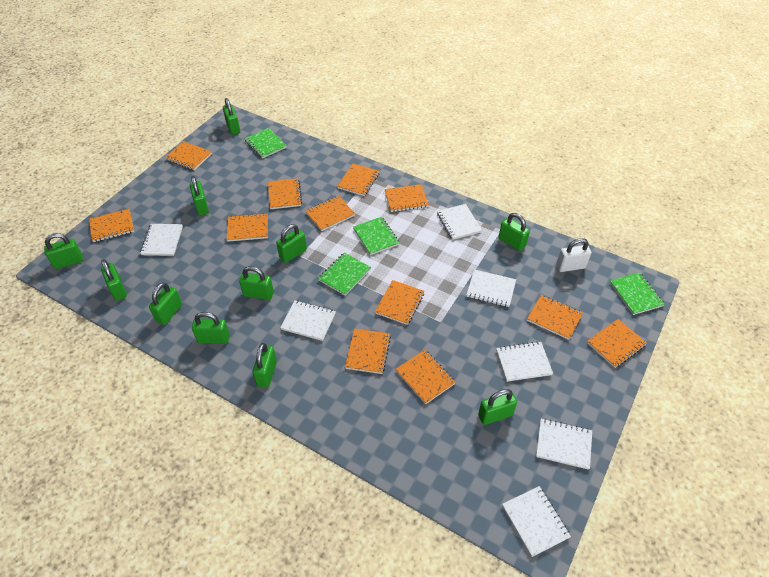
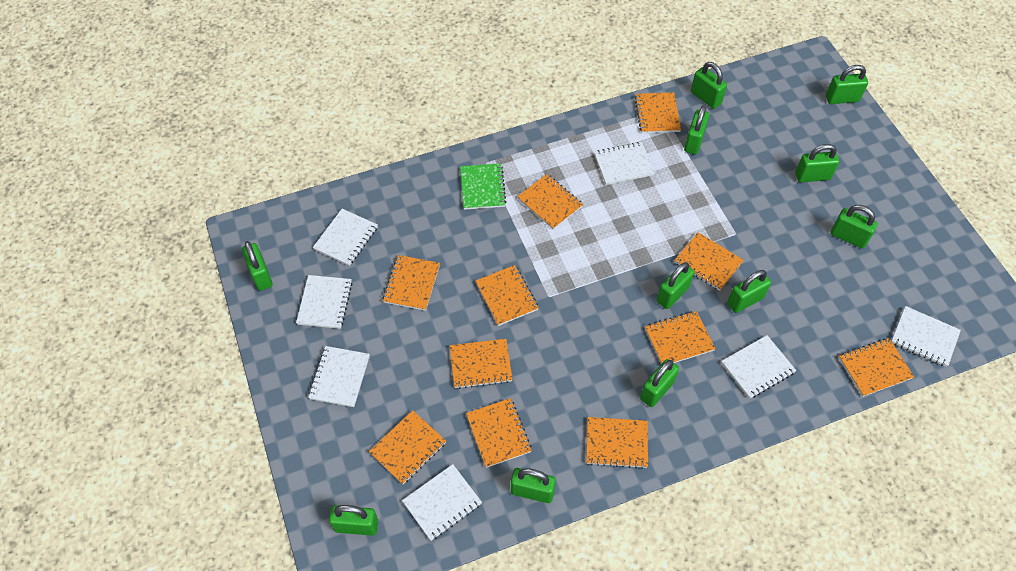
green notebook: 4 -> 1
orange notebook: 12 -> 11
white padlock: 1 -> 0

